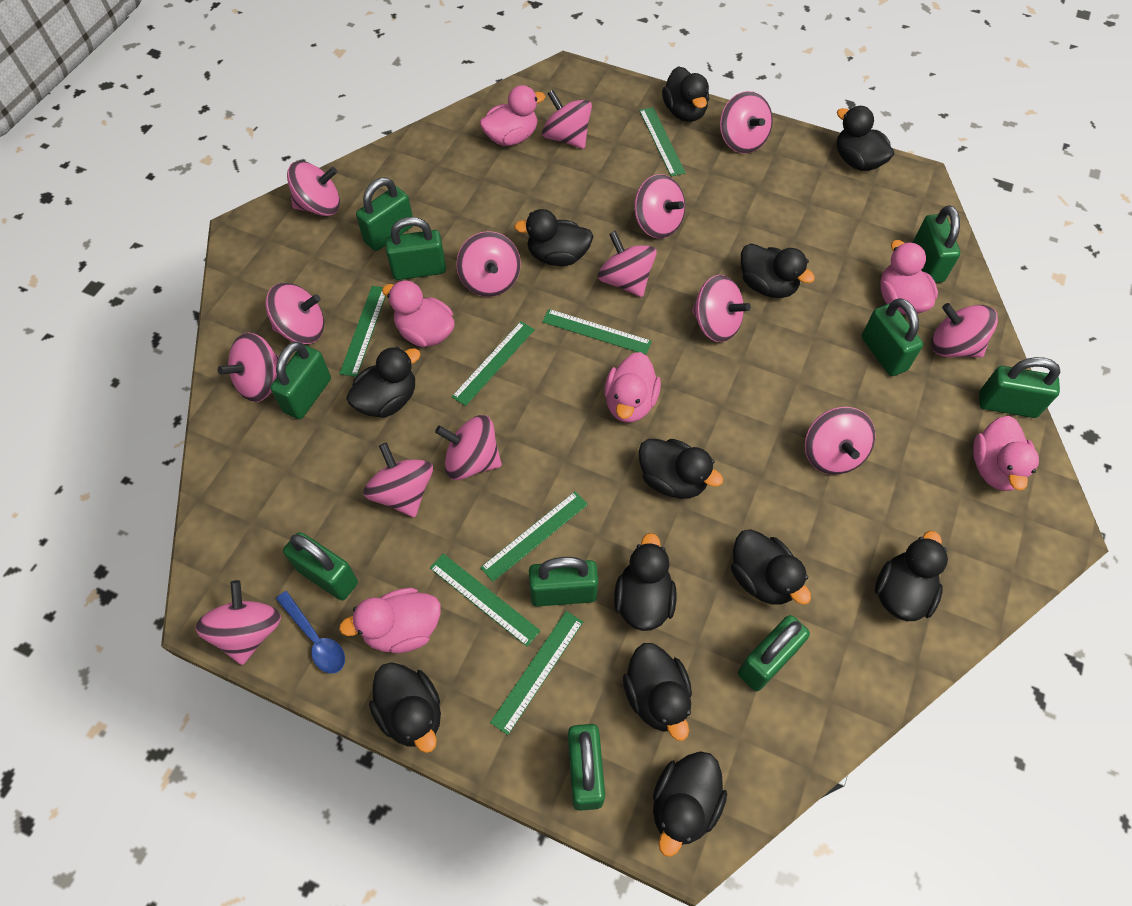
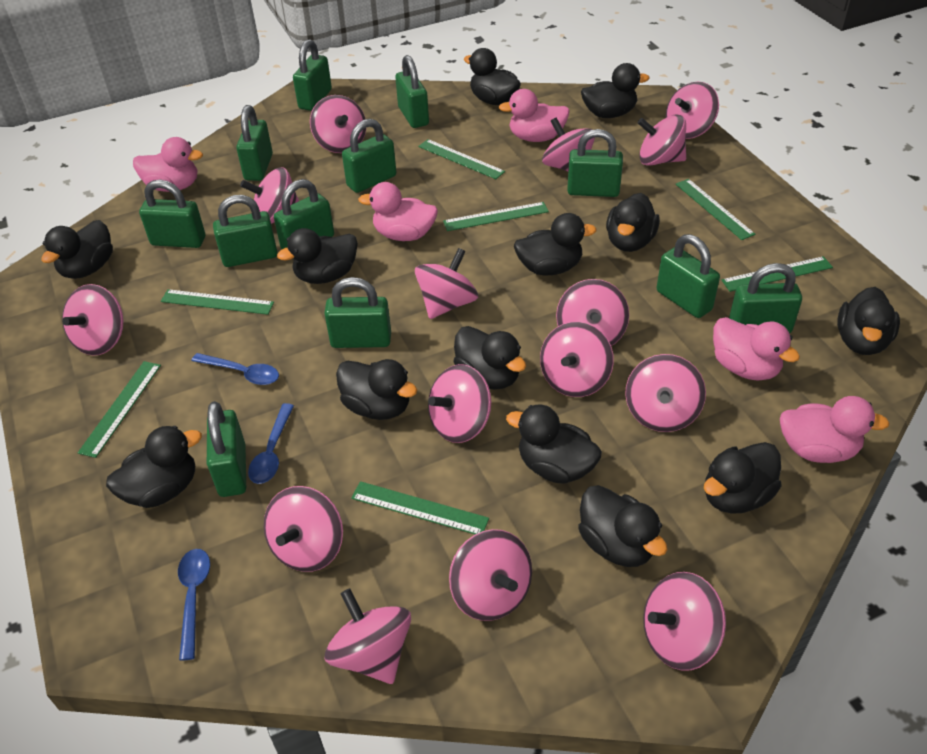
black duck: 12 -> 13
blue spoon: 1 -> 3
green padlock: 10 -> 12
pink duck: 6 -> 5
pink spinning top: 14 -> 15

